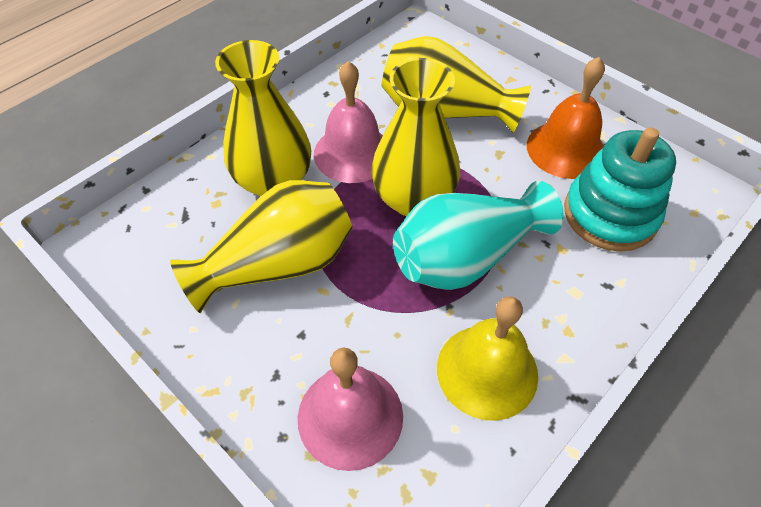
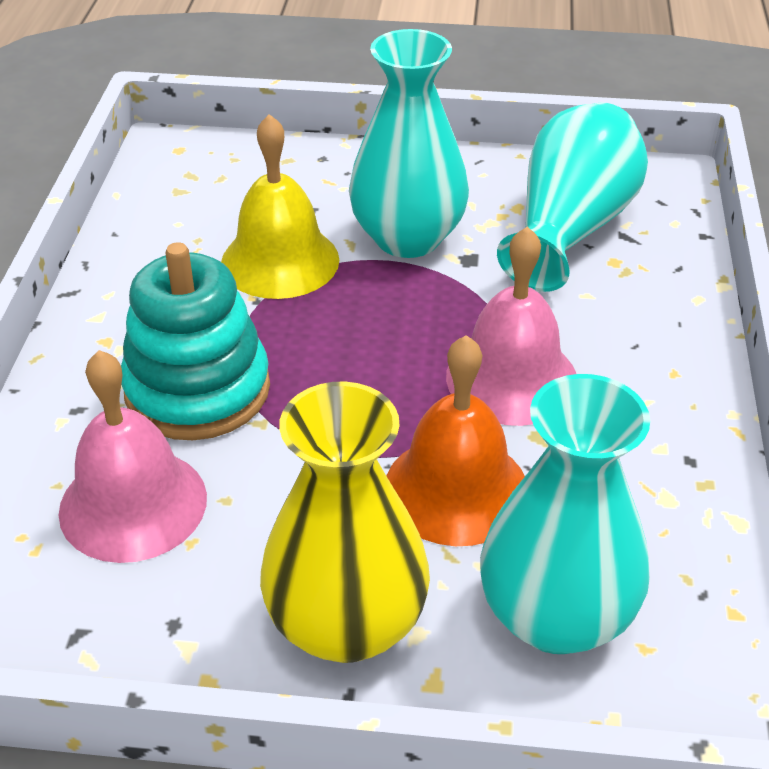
turquoise vase: 1 -> 3
yellow vase: 4 -> 1

